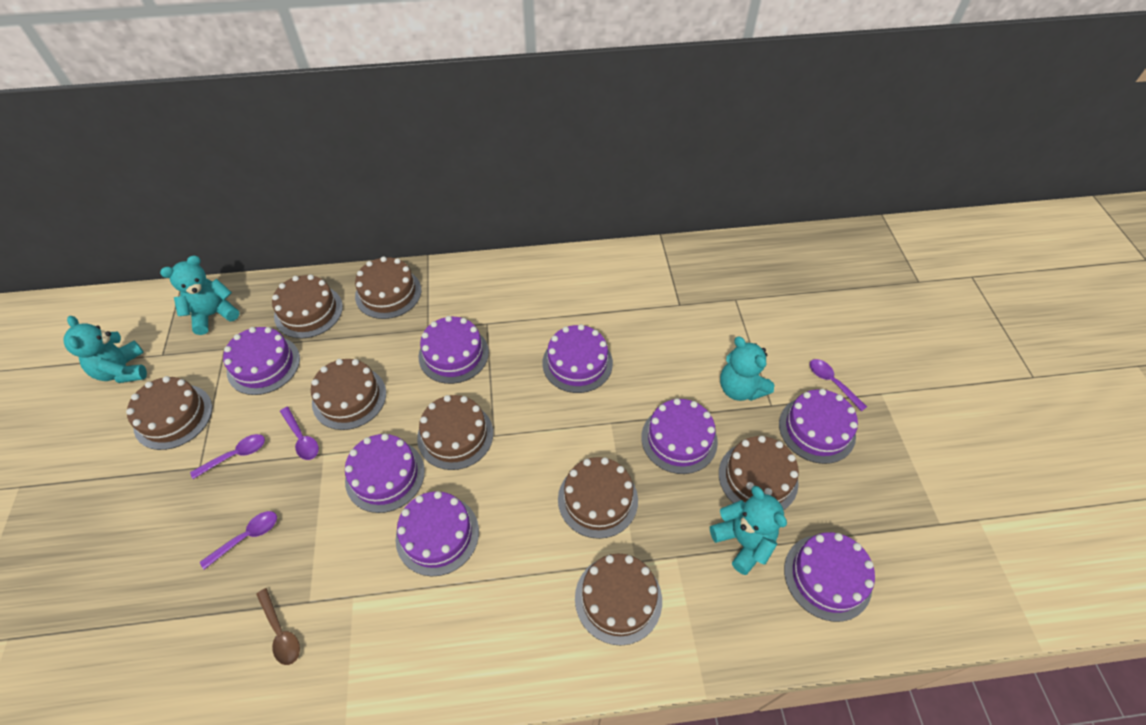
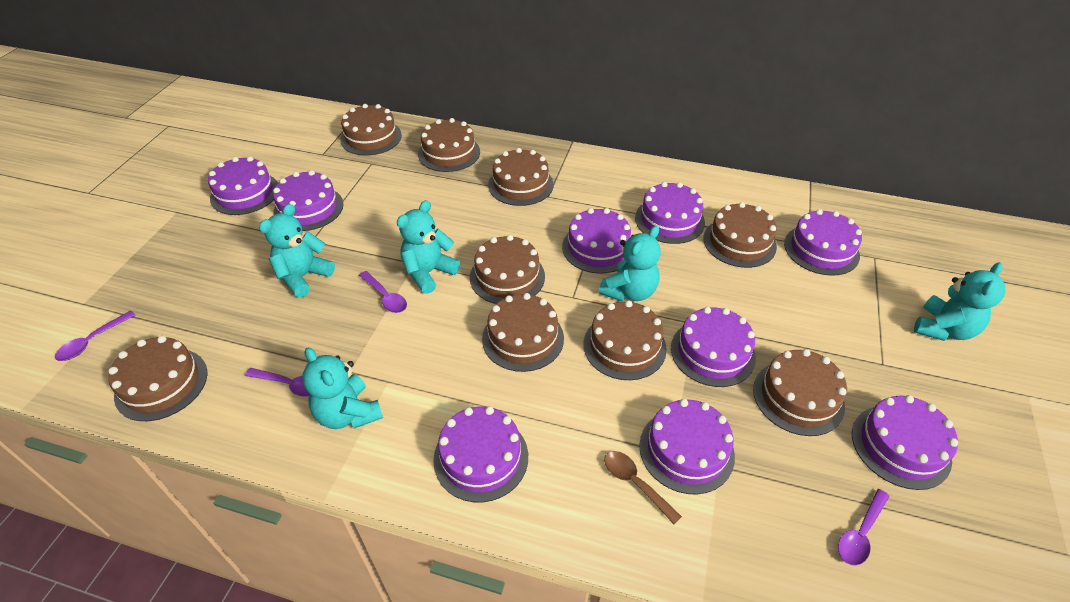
brown cake: 8 -> 9
purple cake: 8 -> 9
turquoise teddy bear: 4 -> 5

